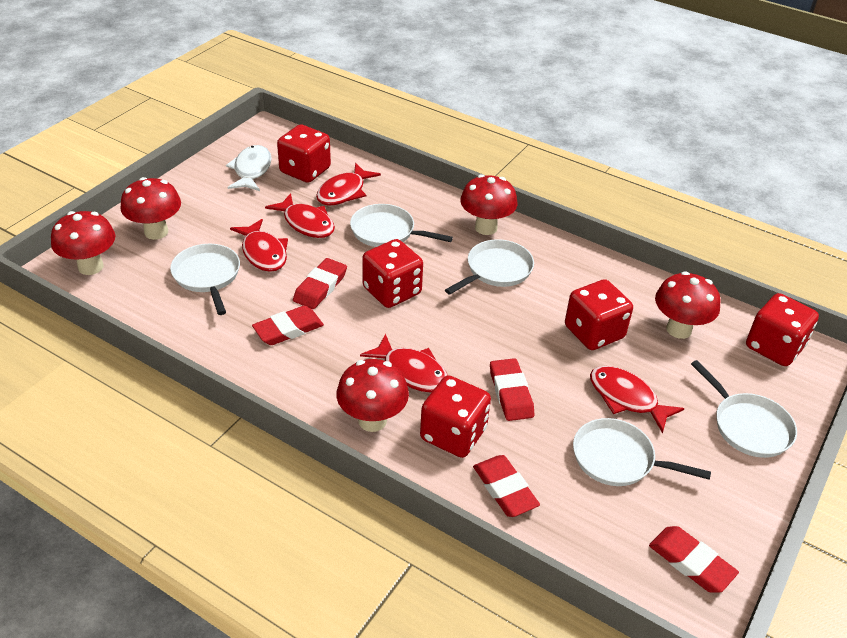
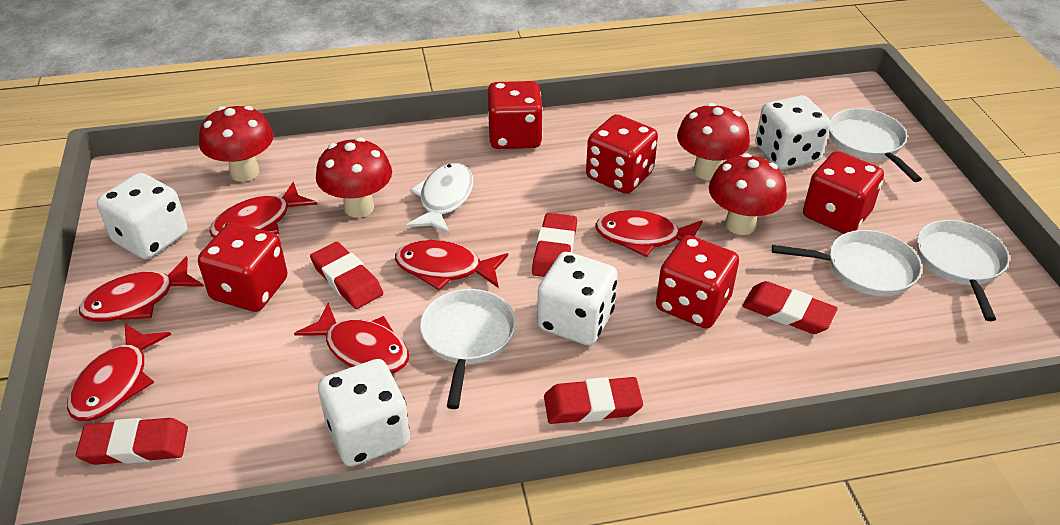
red fish: 5 -> 6
red mushroom: 5 -> 4
white dice: 0 -> 4
white pan: 5 -> 4

